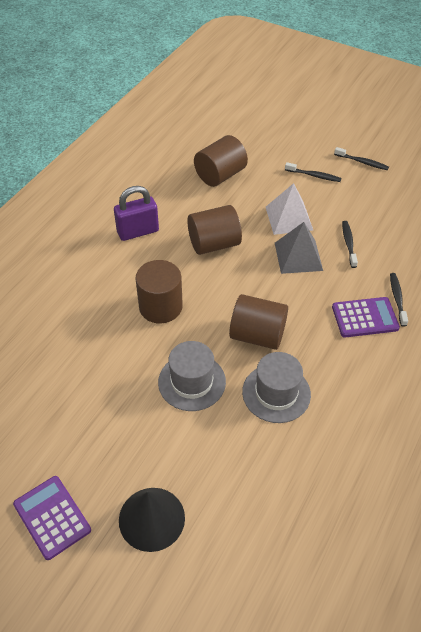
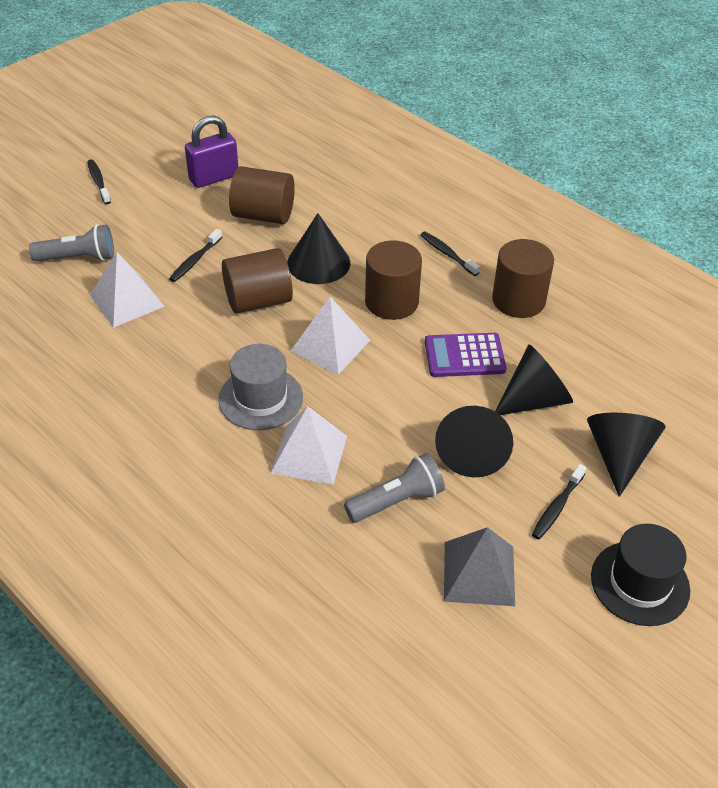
black cone: 1 -> 4
black hat: 0 -> 1
grey flashlight: 0 -> 2
grey hat: 2 -> 1
purple calculator: 2 -> 1
white pyramid: 1 -> 3

